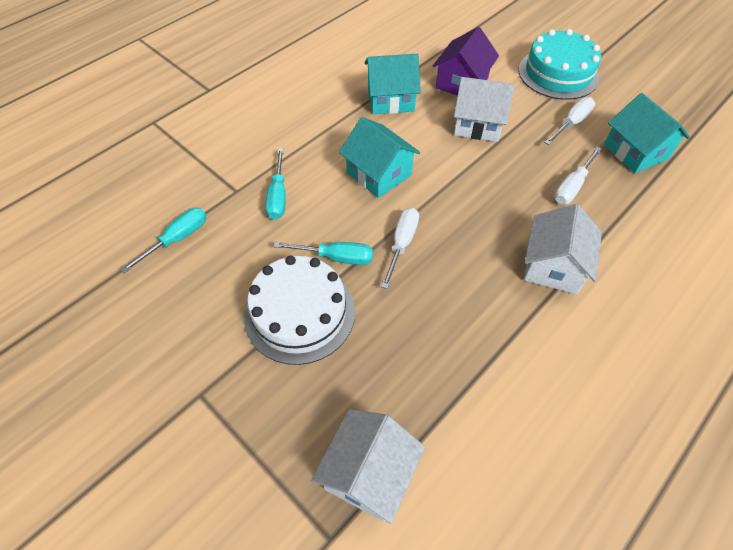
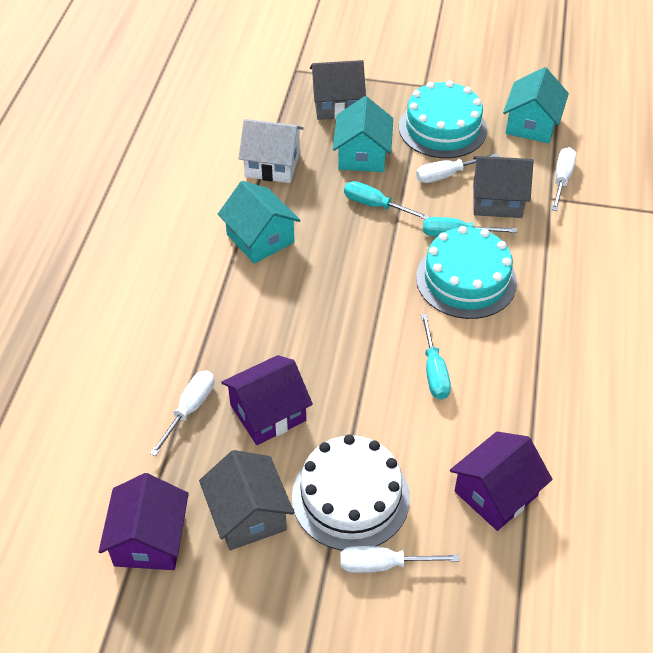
grey house: 0 -> 3
purple house: 1 -> 3
turquoise cake: 1 -> 2
white house: 3 -> 1
white screwdriver: 3 -> 4

